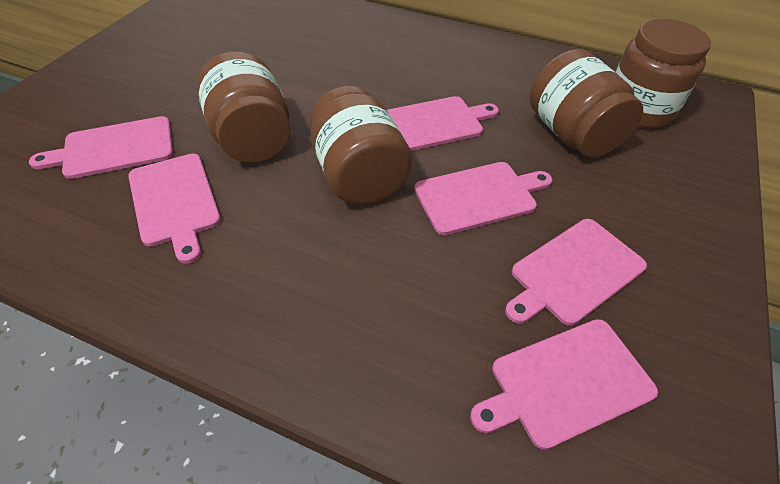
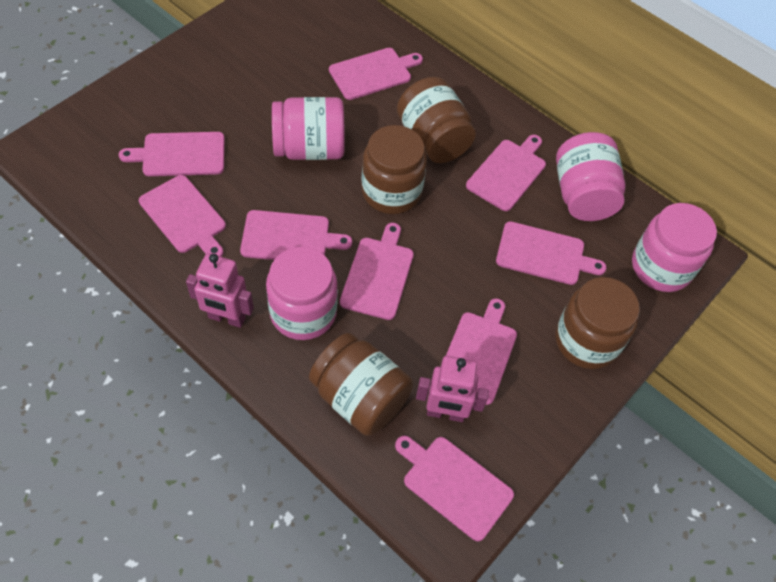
pink cutting board: 6 -> 9
pink jar: 0 -> 4
pink robot: 0 -> 2

